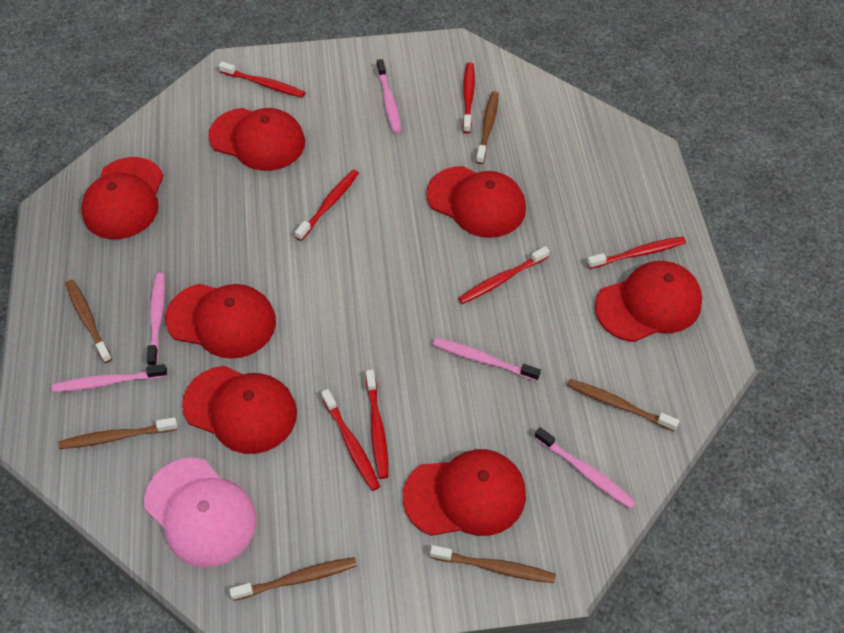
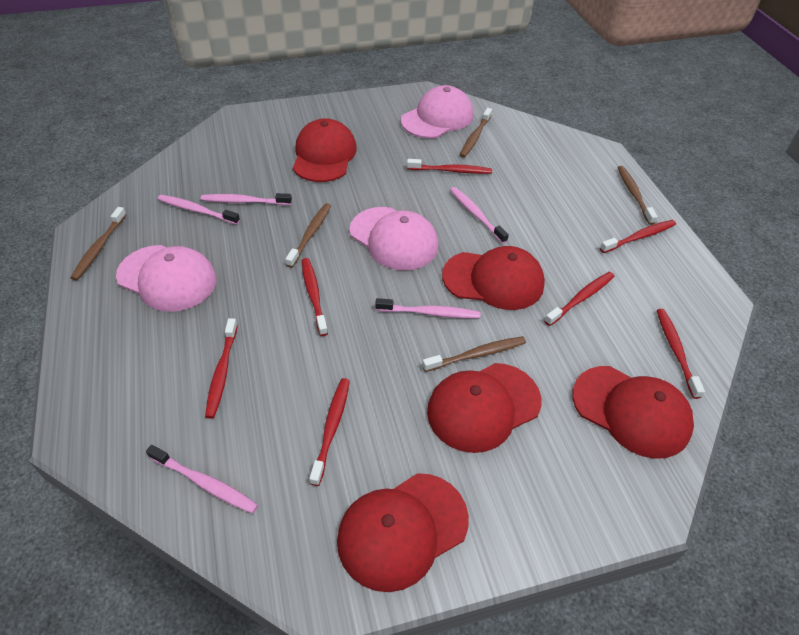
brown toothbrush: 6 -> 5
pink cap: 1 -> 3
red cap: 7 -> 5

